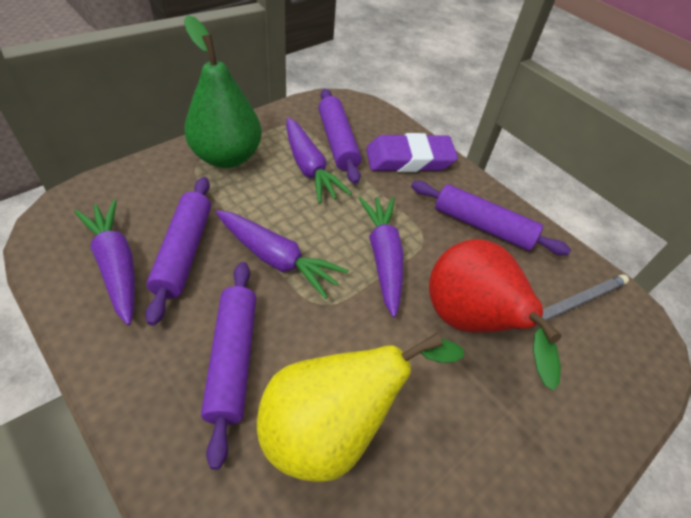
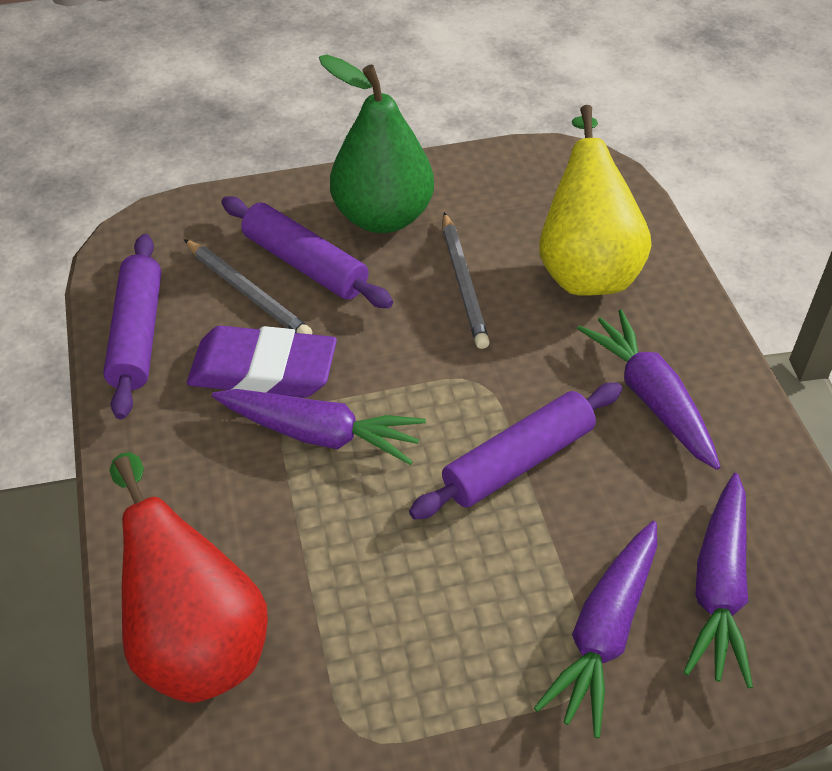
grey pencil: 1 -> 2
purple rolling pin: 4 -> 3

